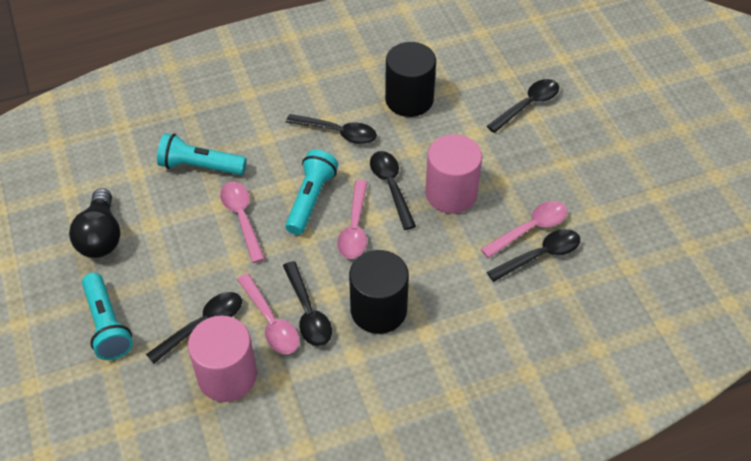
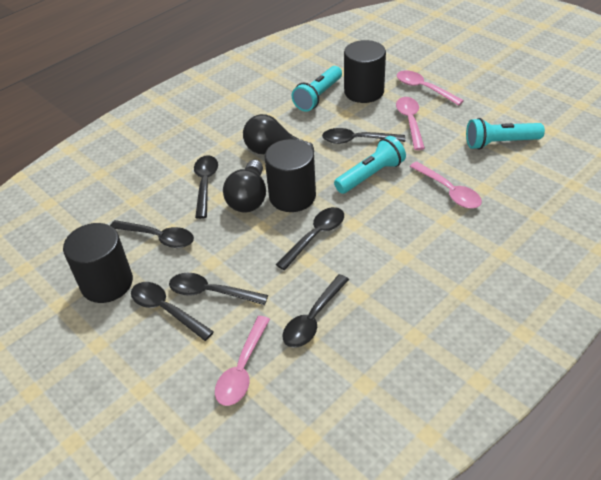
black cylinder: 2 -> 3
black light bulb: 1 -> 2
black spoon: 6 -> 7
pink cylinder: 2 -> 0

